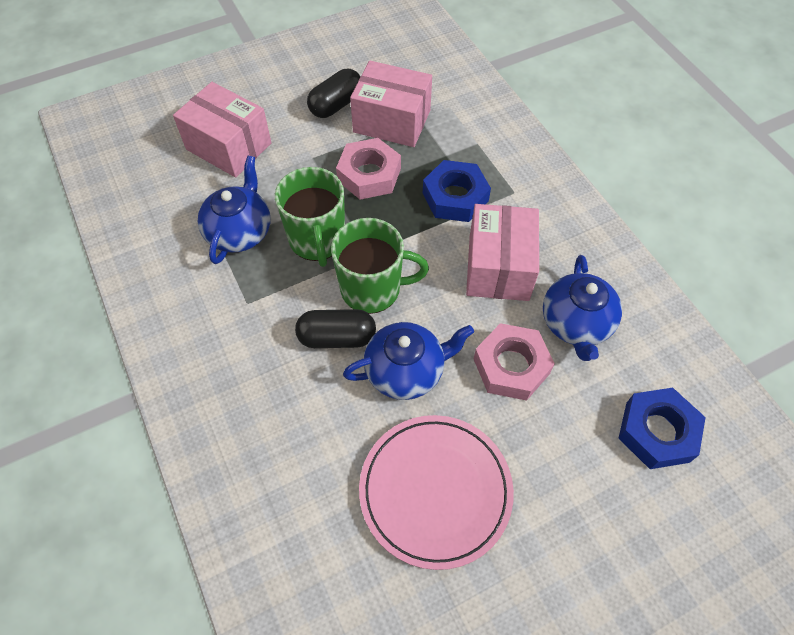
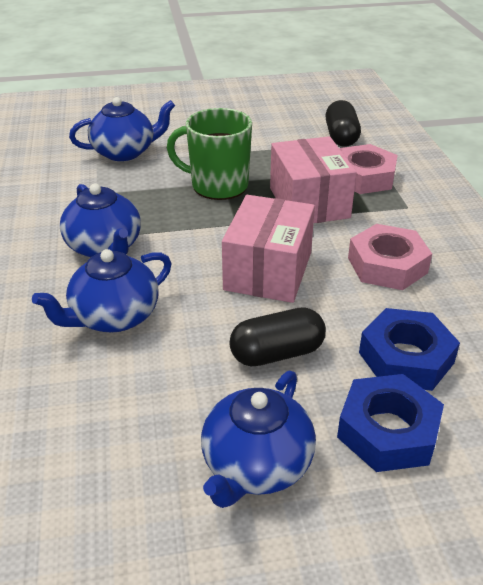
blue teapot: 3 -> 4
green mug: 2 -> 1
pink box: 3 -> 2
pink plate: 1 -> 0

